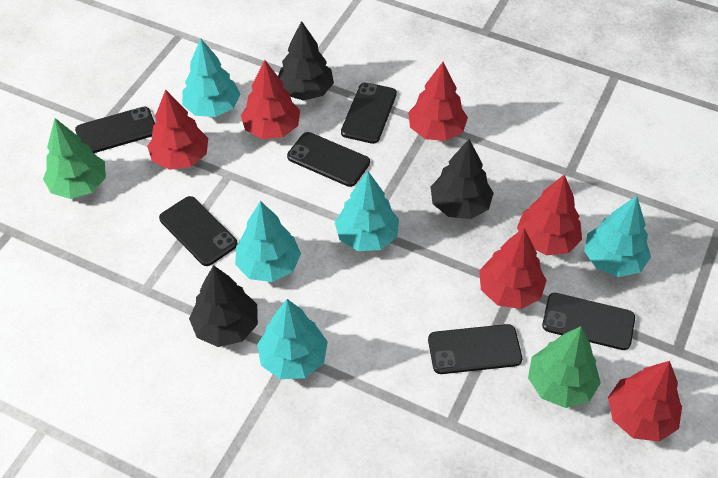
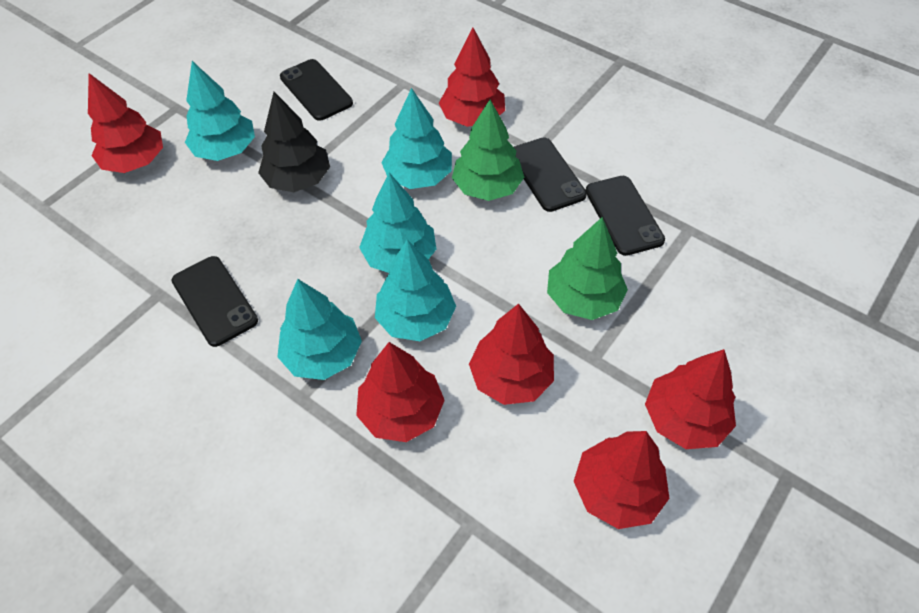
black phone: 6 -> 4
black tree: 3 -> 1

